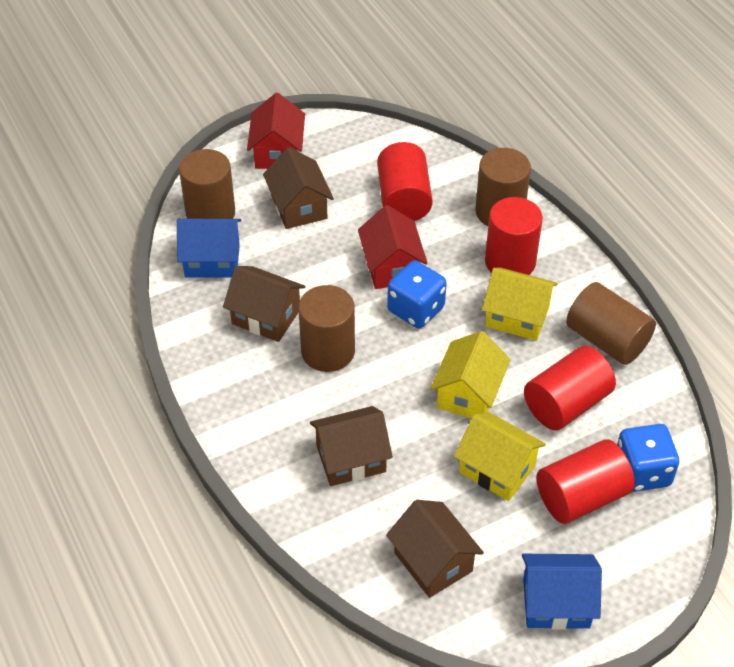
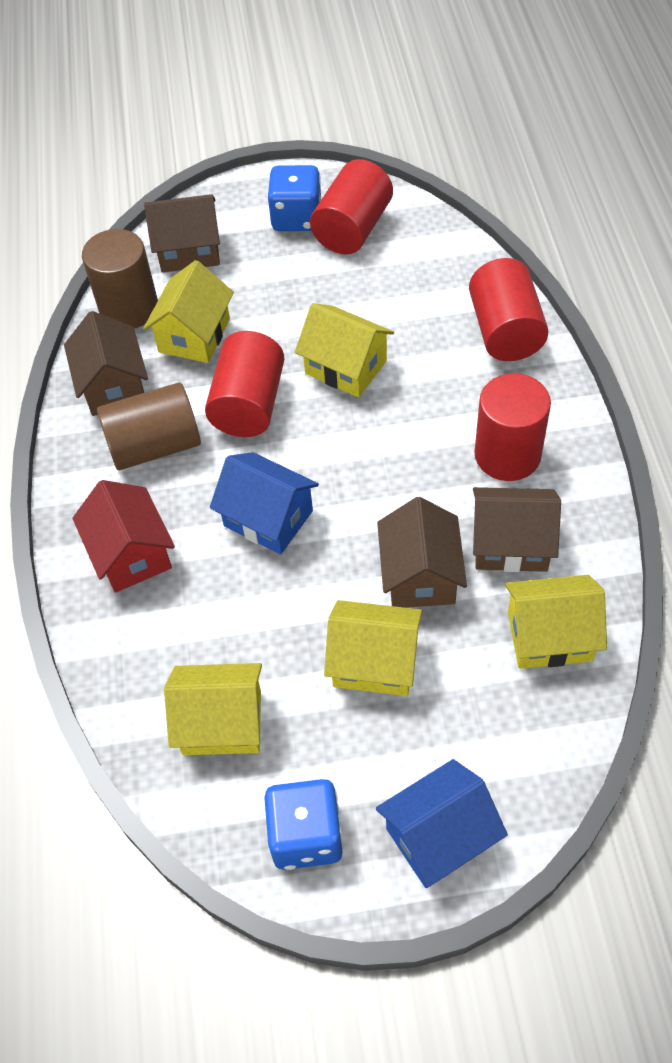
brown cylinder: 4 -> 2
red house: 2 -> 1
yellow house: 3 -> 5

